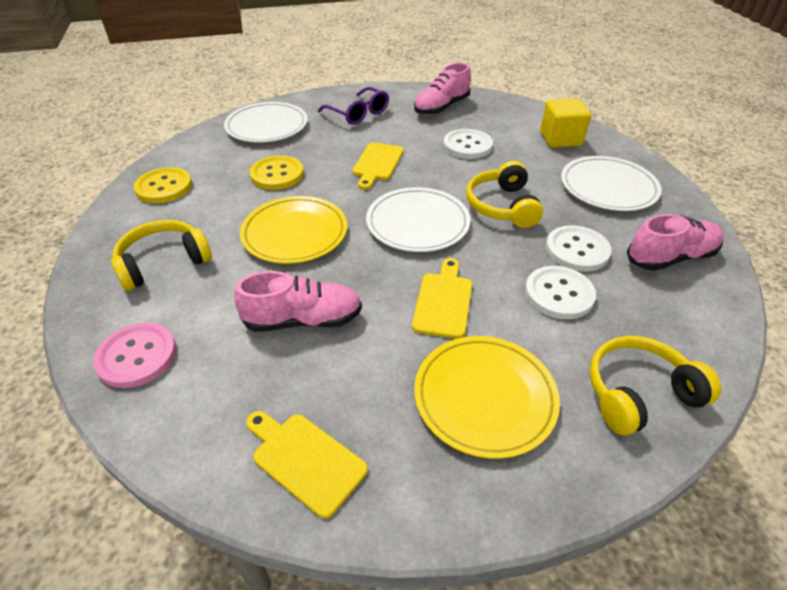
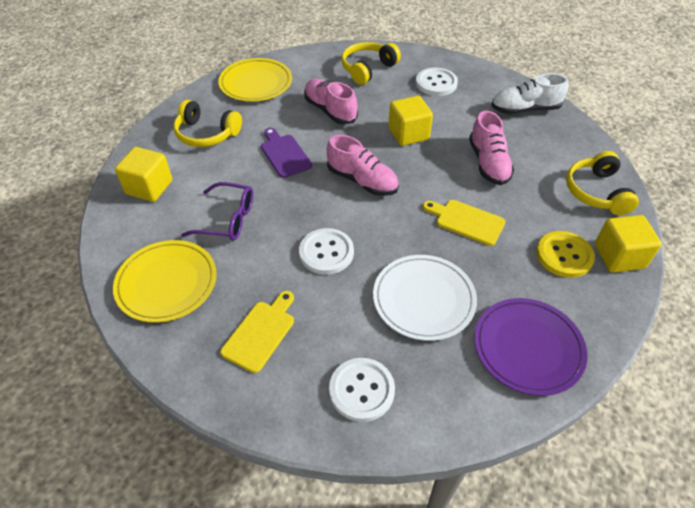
pink button: 1 -> 0
purple cutting board: 0 -> 1
purple plate: 0 -> 1
white plate: 3 -> 1
white shoe: 0 -> 1
yellow button: 2 -> 1
yellow cube: 1 -> 3
yellow cutting board: 3 -> 2

